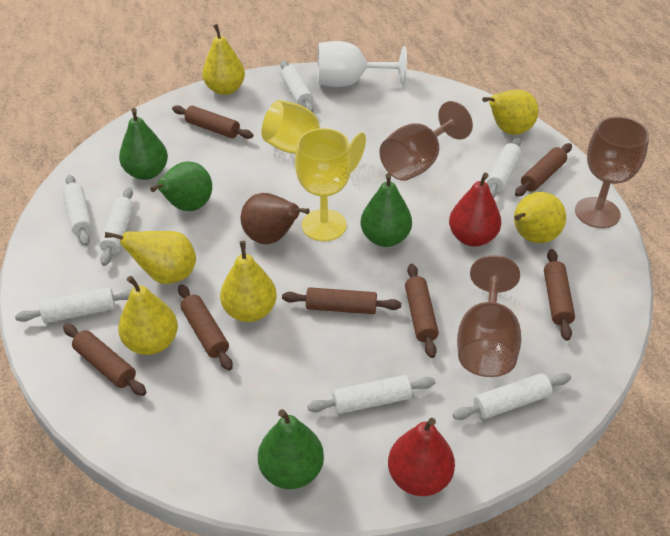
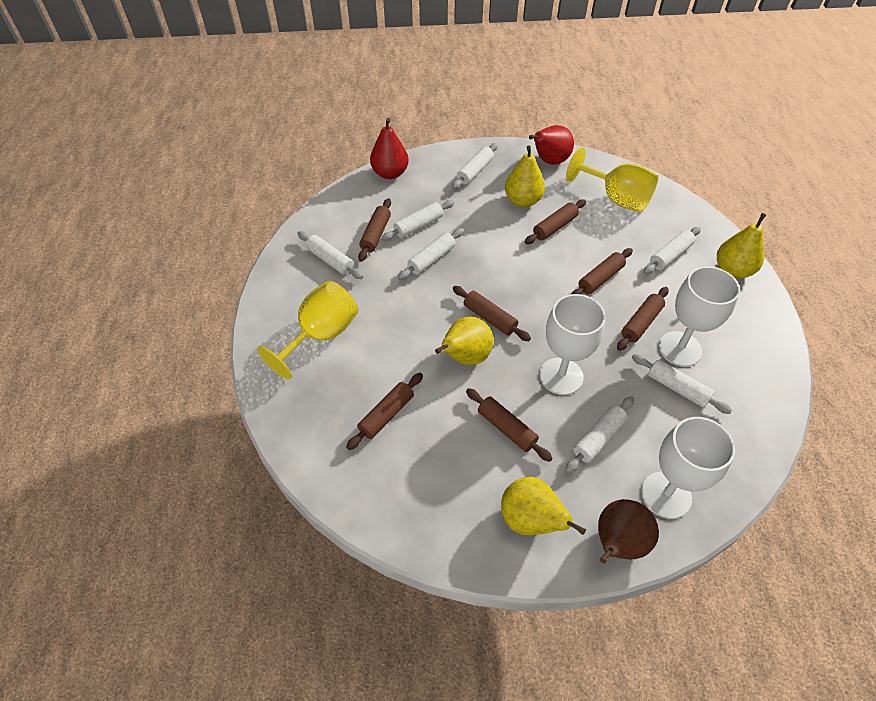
brown goblet: 3 -> 0
green pear: 4 -> 0
white goblet: 1 -> 3
yellow pear: 6 -> 4

